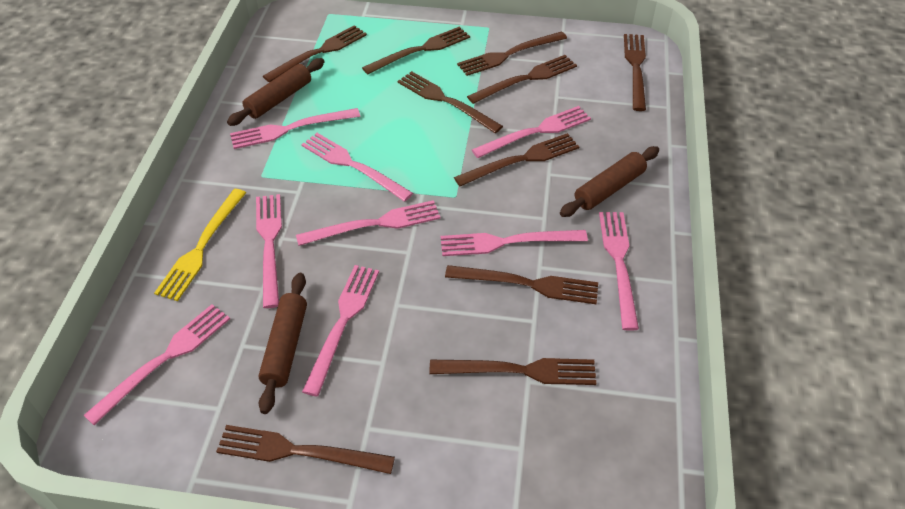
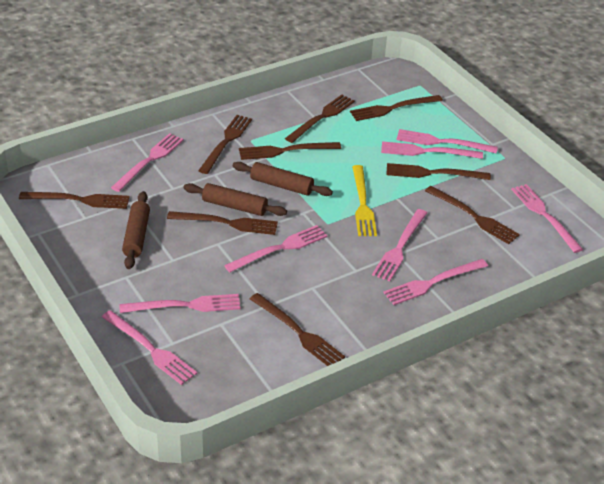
brown fork: 10 -> 9

